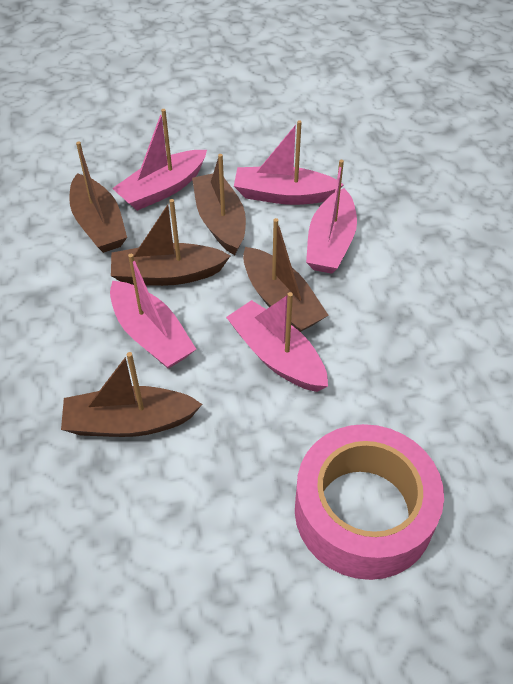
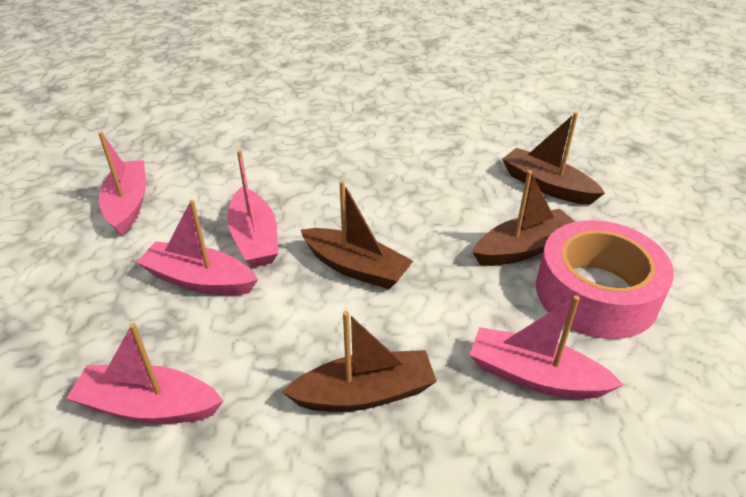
brown boat: 5 -> 4

